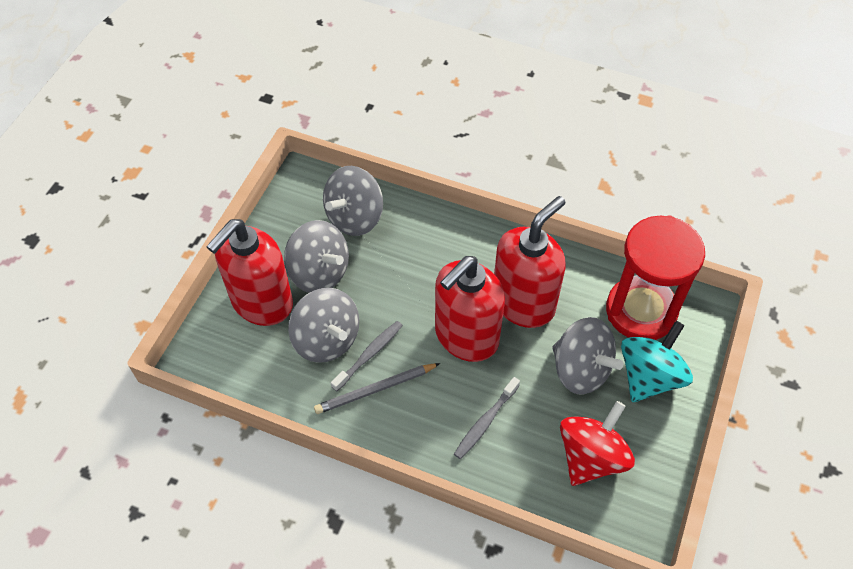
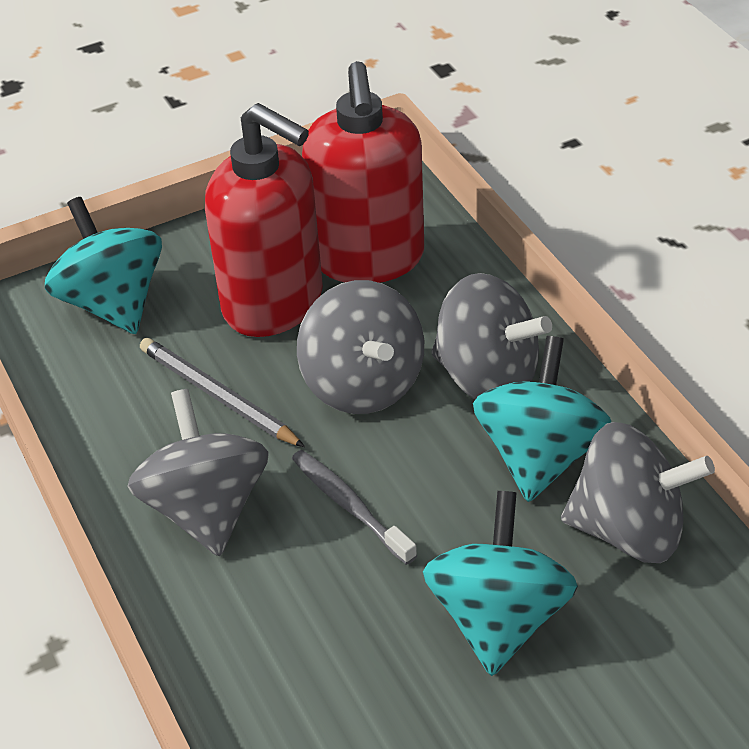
grey toothbrush: 2 -> 1
red hourglass: 1 -> 0
red soap dispenser: 3 -> 2
red spinning top: 1 -> 0
turquoise spinning top: 1 -> 3

